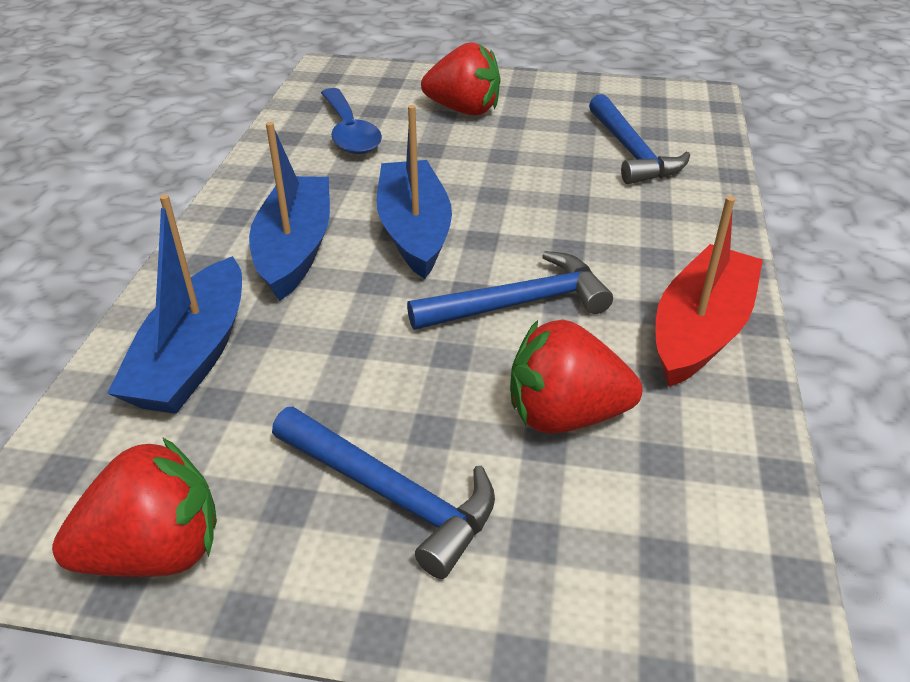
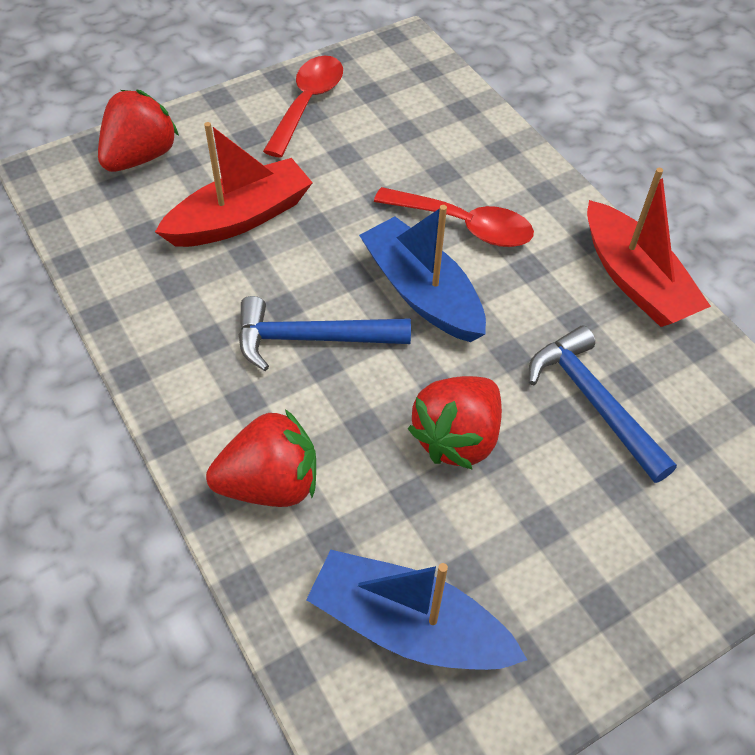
blue boat: 3 -> 2
blue hammer: 3 -> 2
blue spoon: 1 -> 0
red boat: 1 -> 2
red spoon: 0 -> 2

